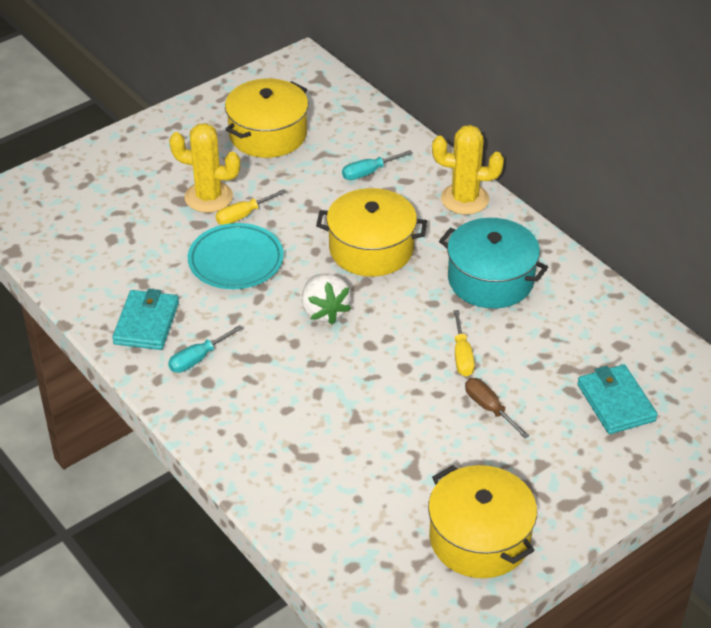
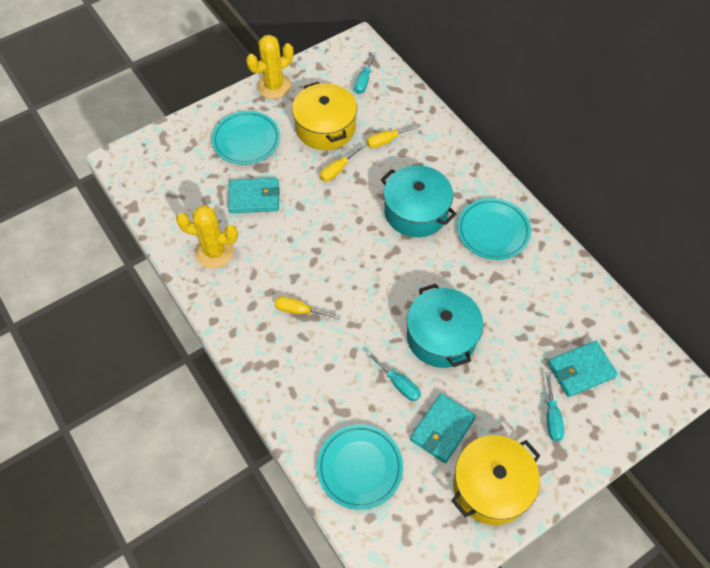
brown screwdriver: 1 -> 0
turquoise plate: 1 -> 3
turquoise pot: 1 -> 2
turquoise screwdriver: 2 -> 3
turquoise wallet: 2 -> 3
white strawberry: 1 -> 0
yellow pot: 3 -> 2
yellow screwdriver: 2 -> 3

